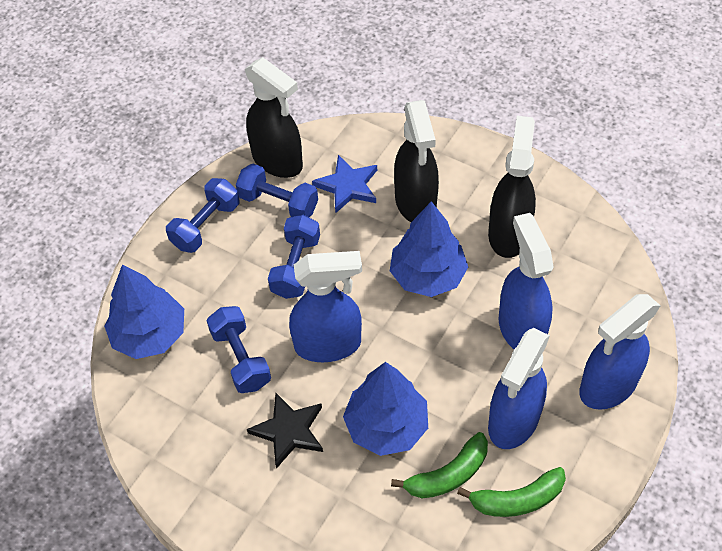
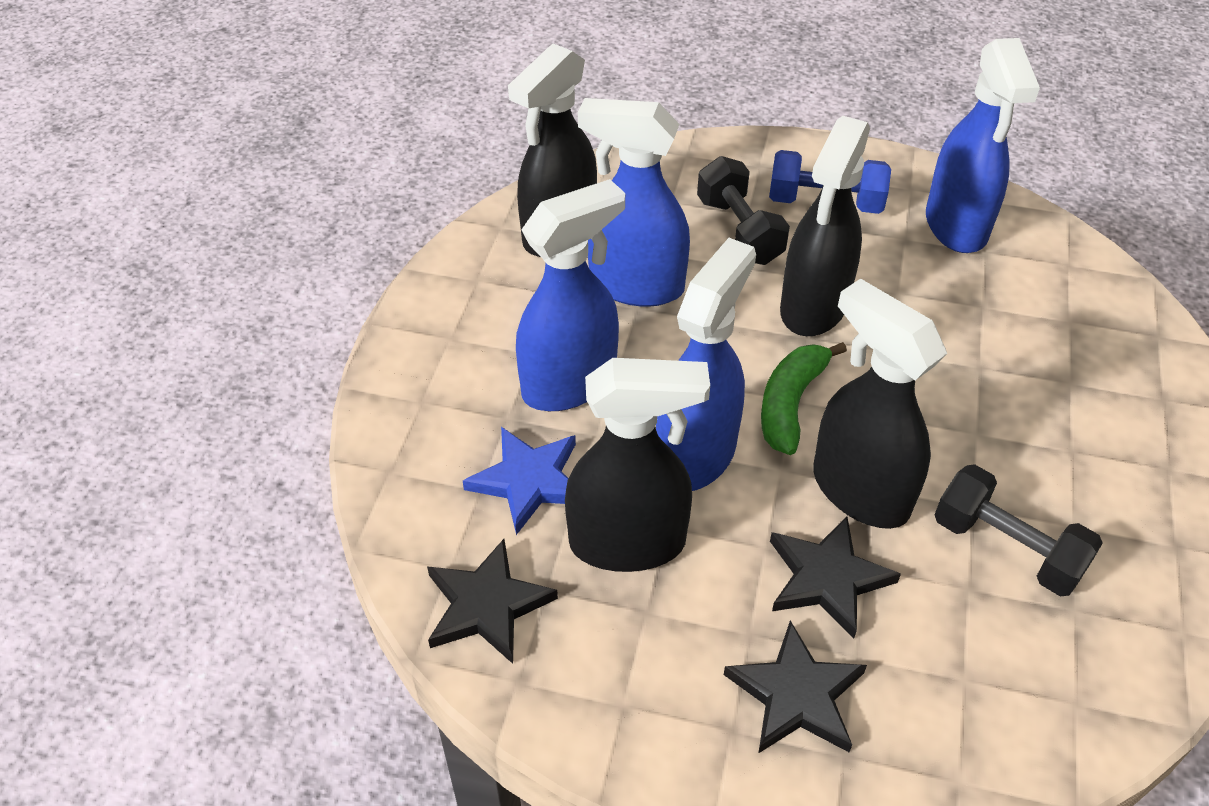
black dumbbell: 0 -> 2
black spray bottle: 3 -> 4
black star: 1 -> 3
blue dumbbell: 4 -> 1
blue tree: 3 -> 0
green banana: 2 -> 1

